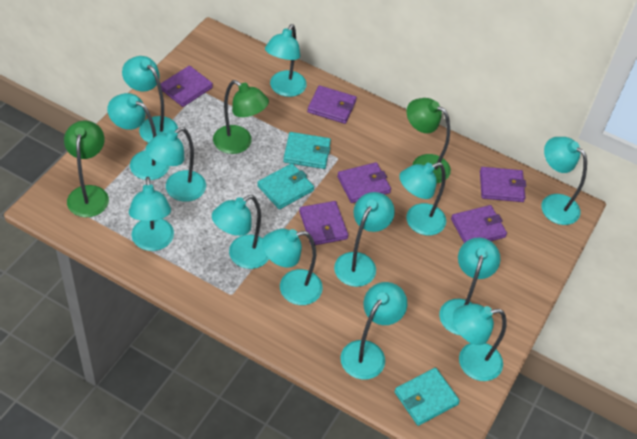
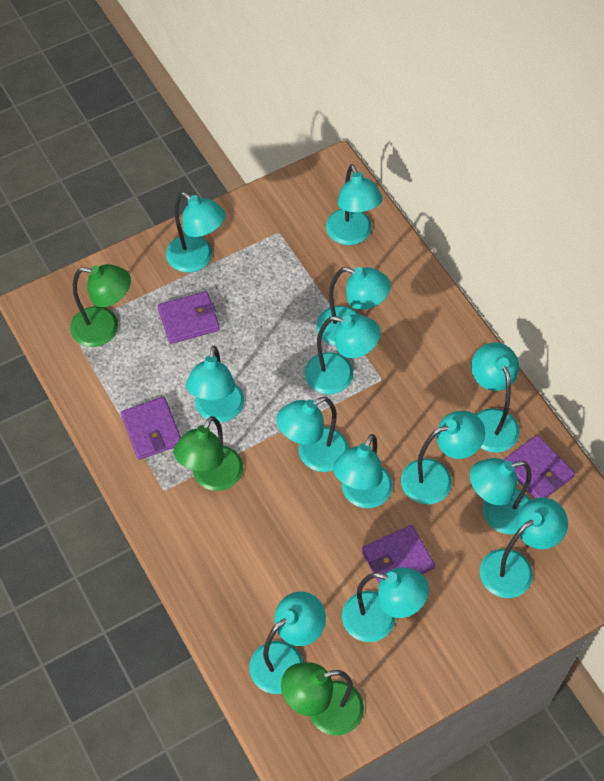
purple wallet: 6 -> 4
turquoise wallet: 3 -> 0

